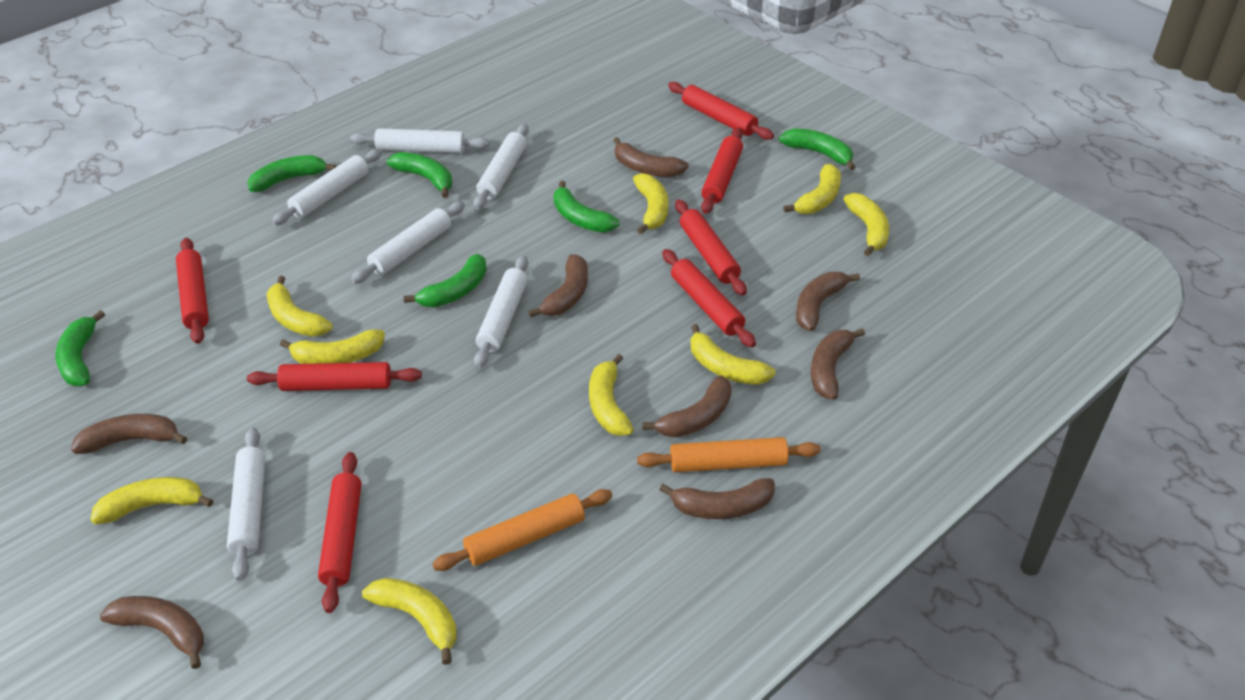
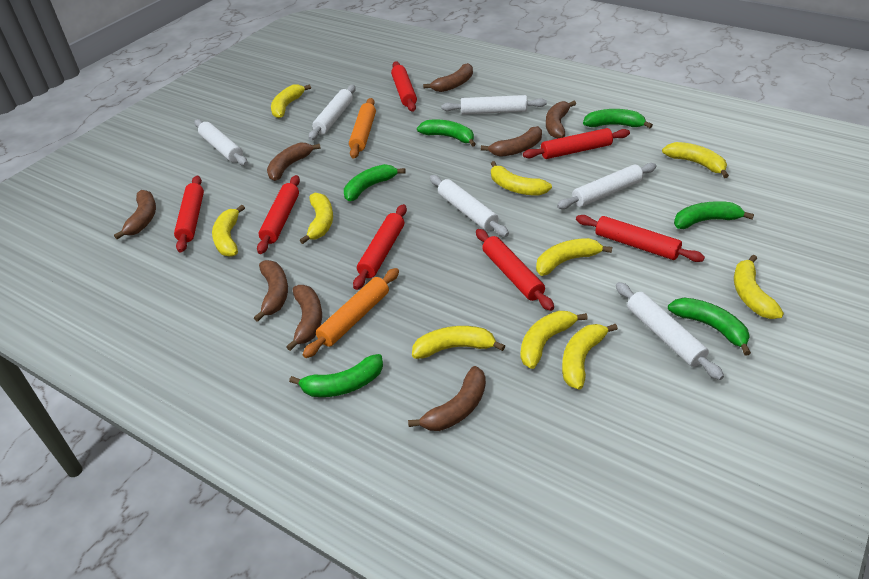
yellow banana: 9 -> 10

